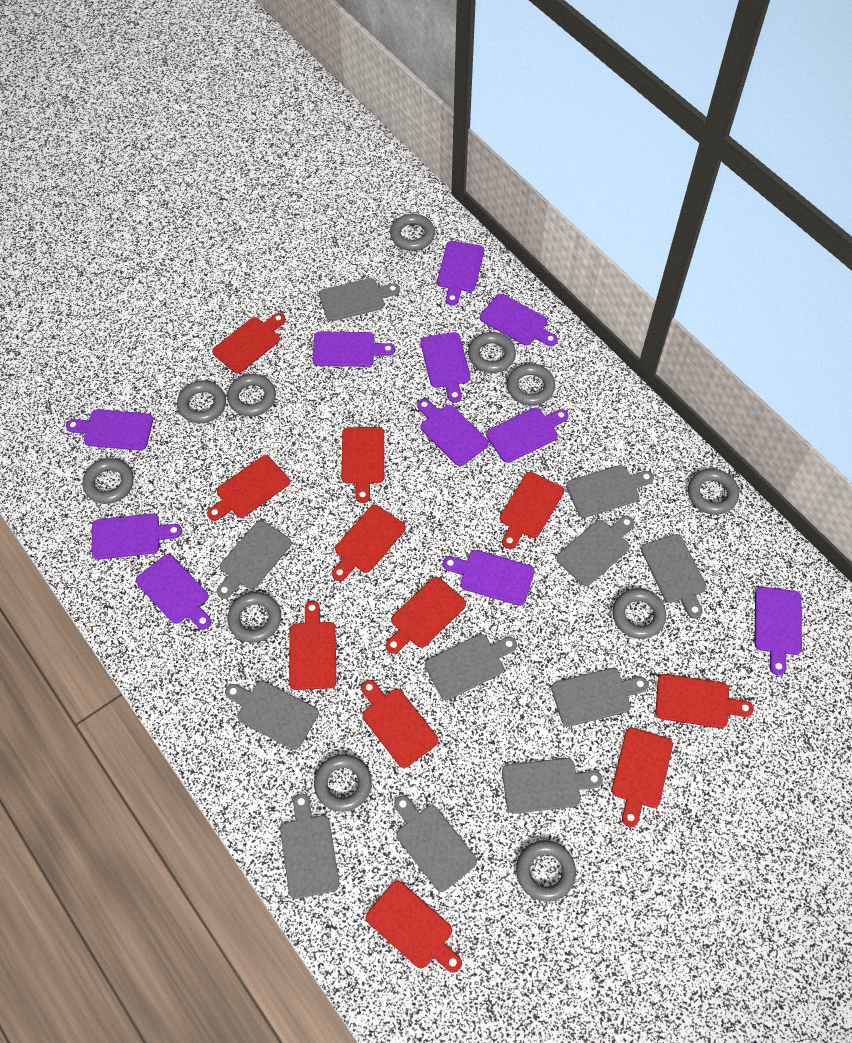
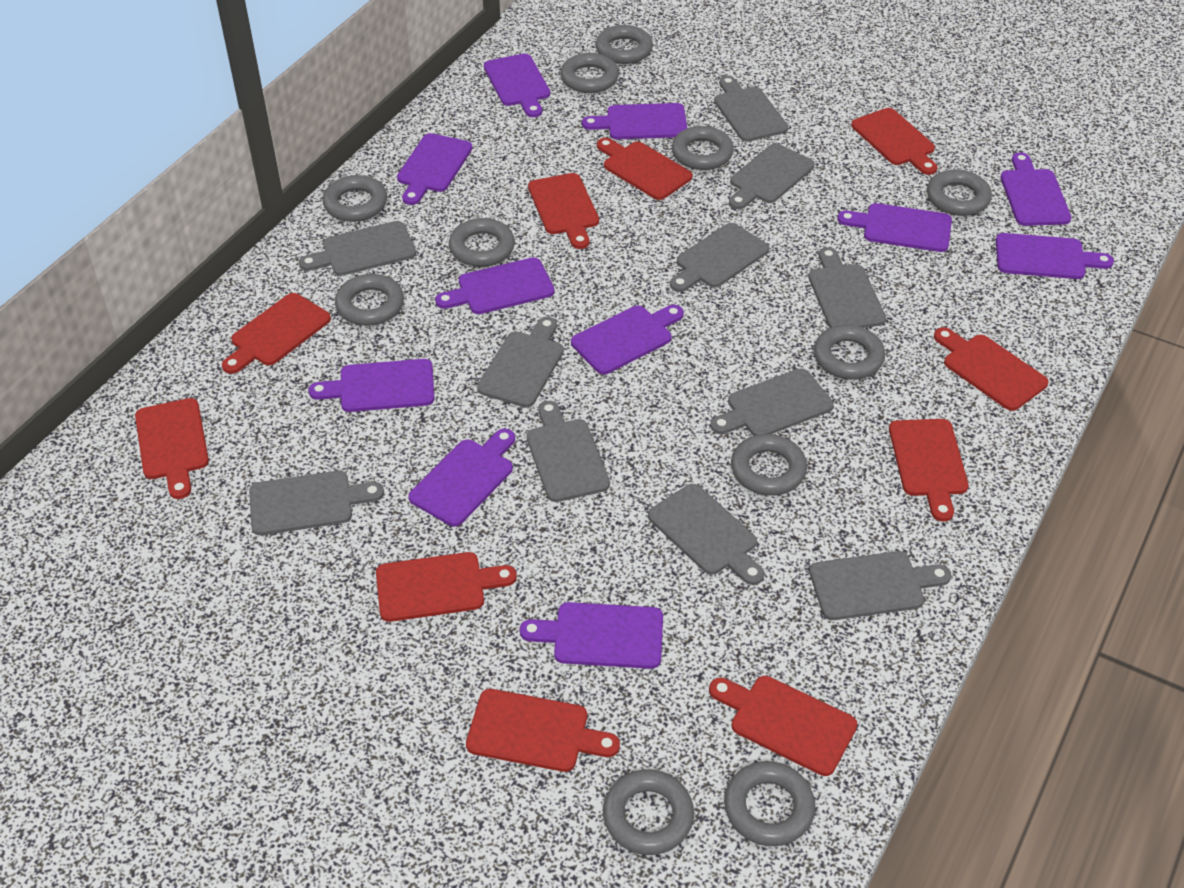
red cutting board: 11 -> 10

